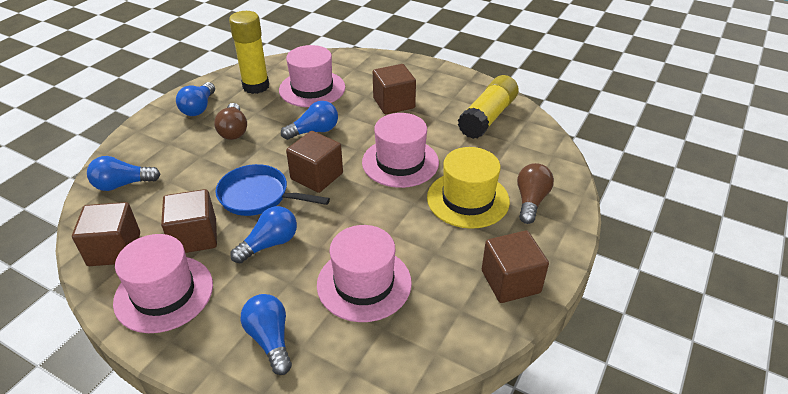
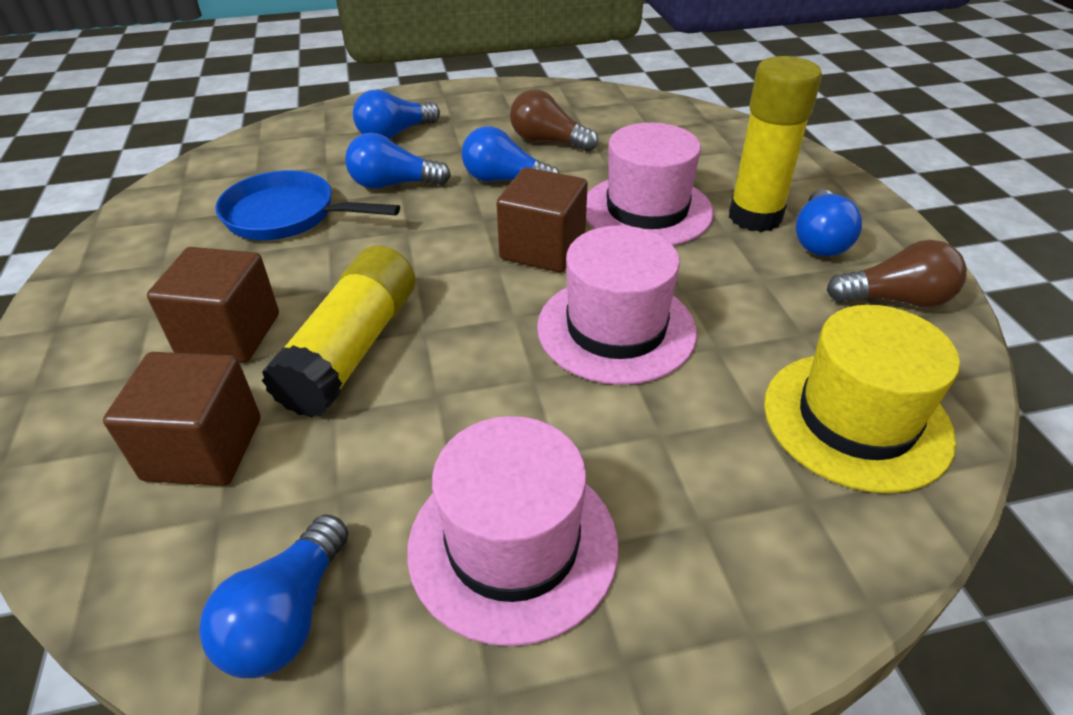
brown cube: 5 -> 3
pink hat: 4 -> 3

